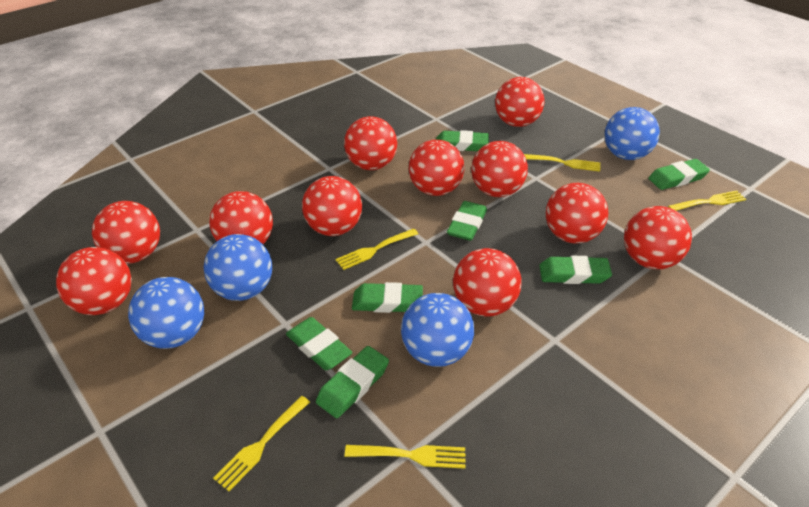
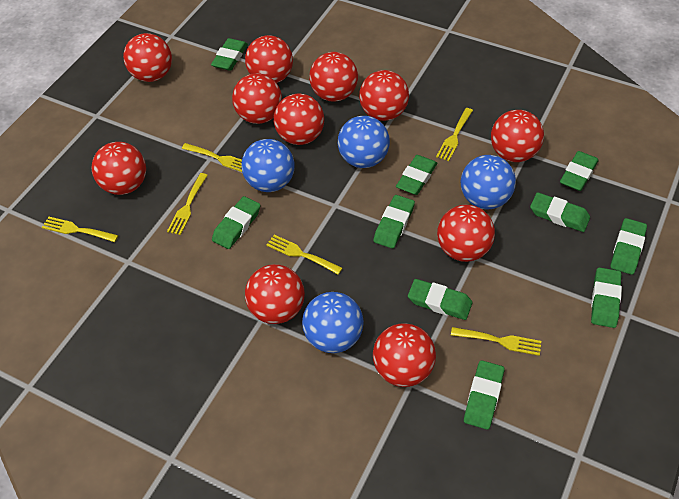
green eraser: 7 -> 10
yellow fork: 5 -> 6

